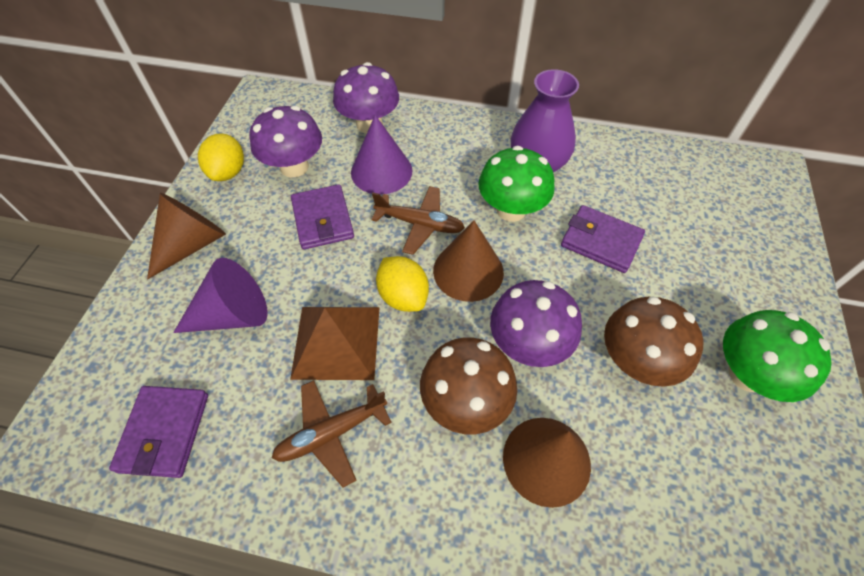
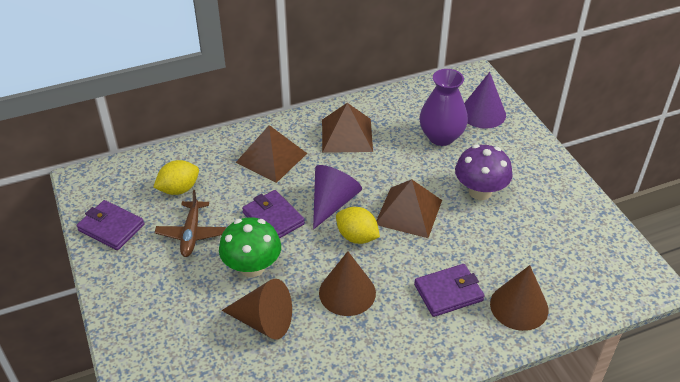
brown mushroom: 2 -> 0
brown plane: 2 -> 1
brown pyramid: 1 -> 3
green mushroom: 2 -> 1
purple mushroom: 3 -> 1

